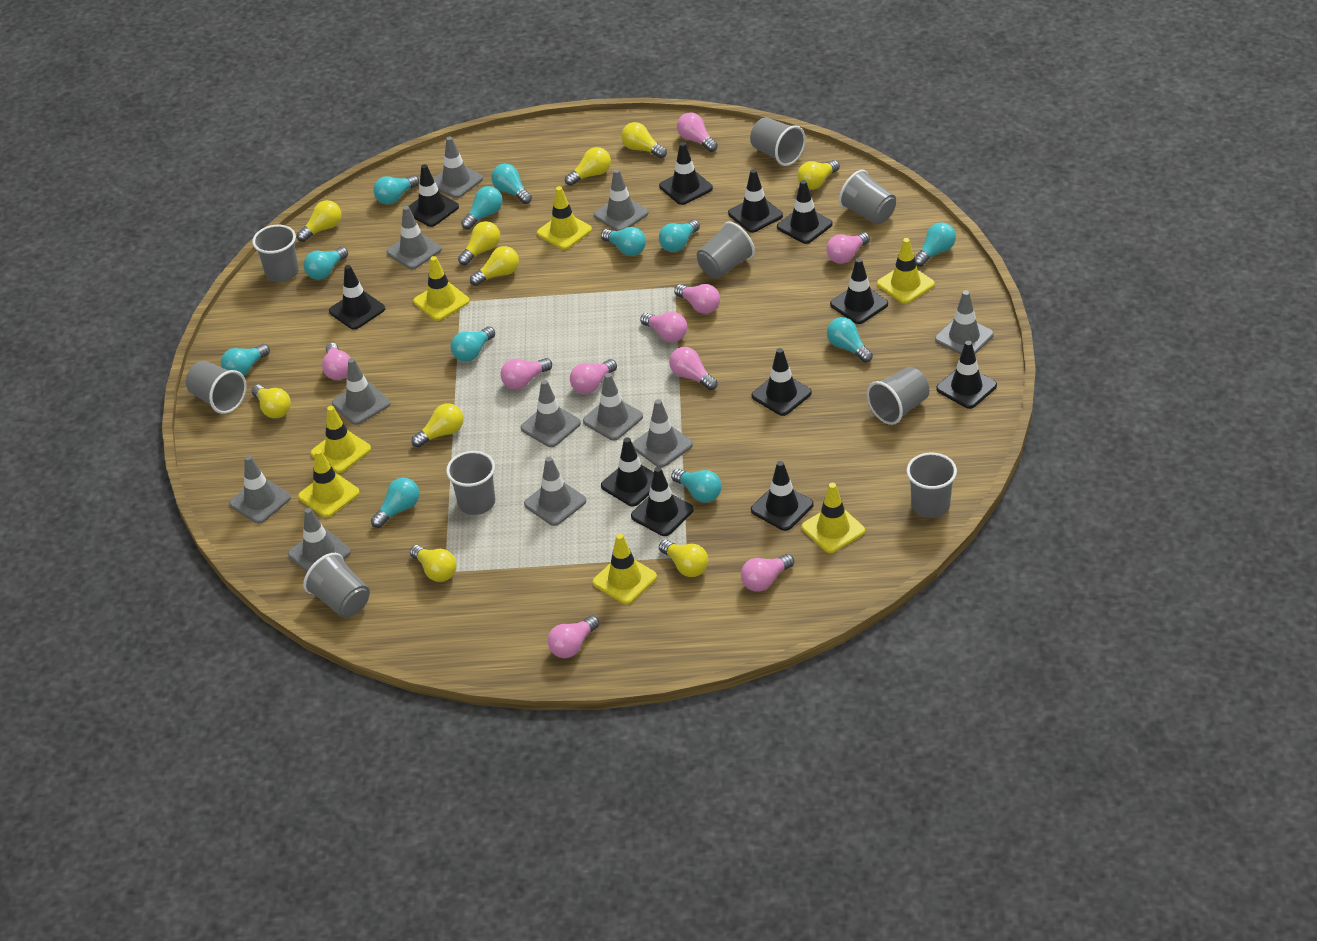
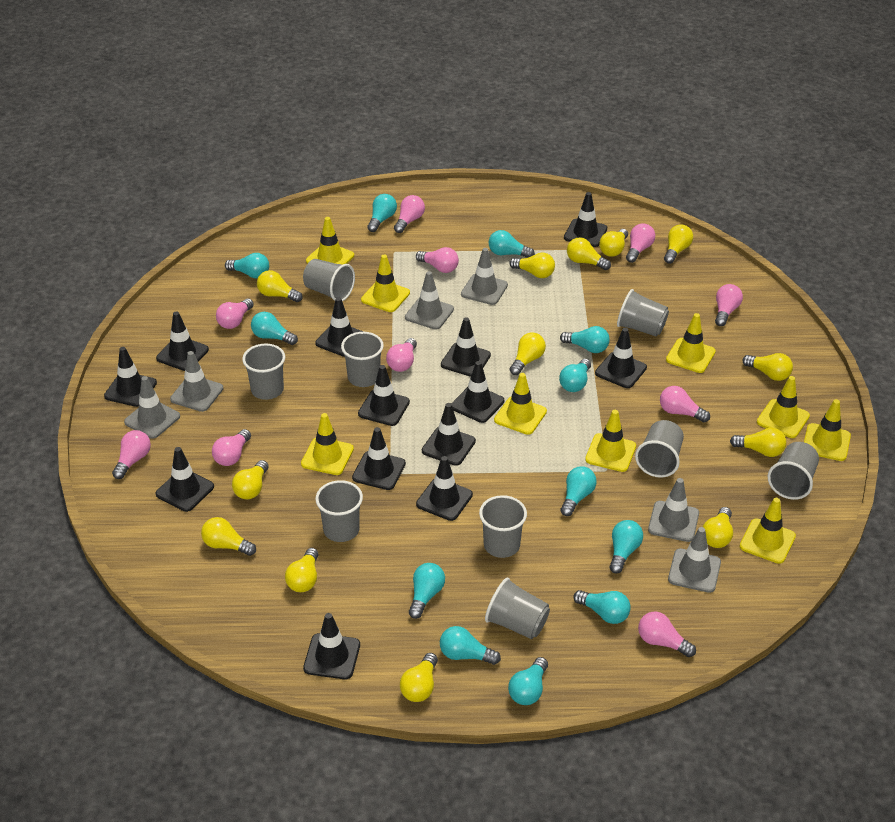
black traffic cone: 11 -> 13
grey traffic cone: 11 -> 6
yellow light bulb: 10 -> 13
yellow traffic cone: 7 -> 9

